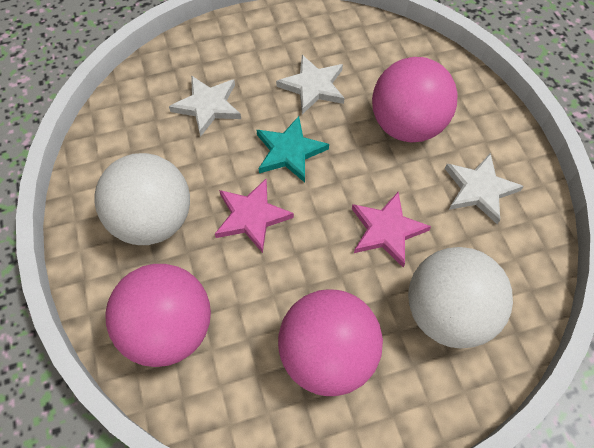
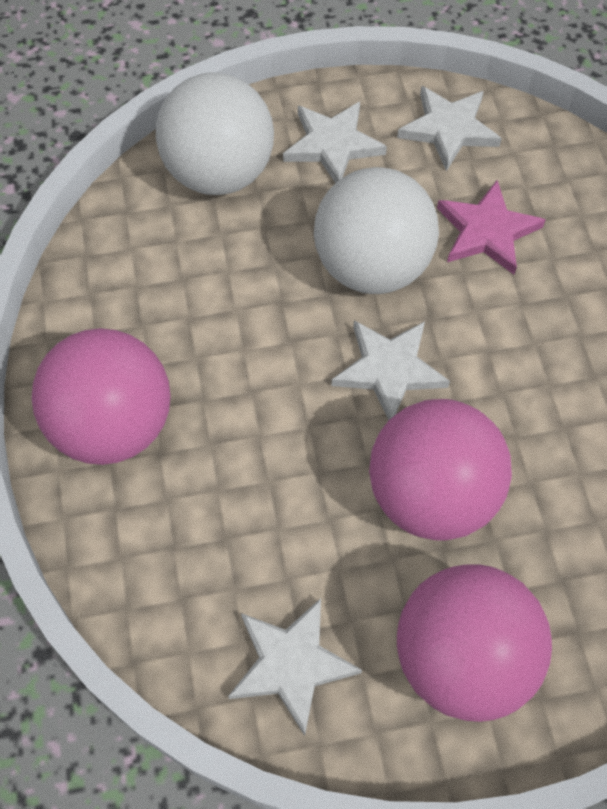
pink star: 2 -> 1
turquoise star: 1 -> 0
white star: 3 -> 4

